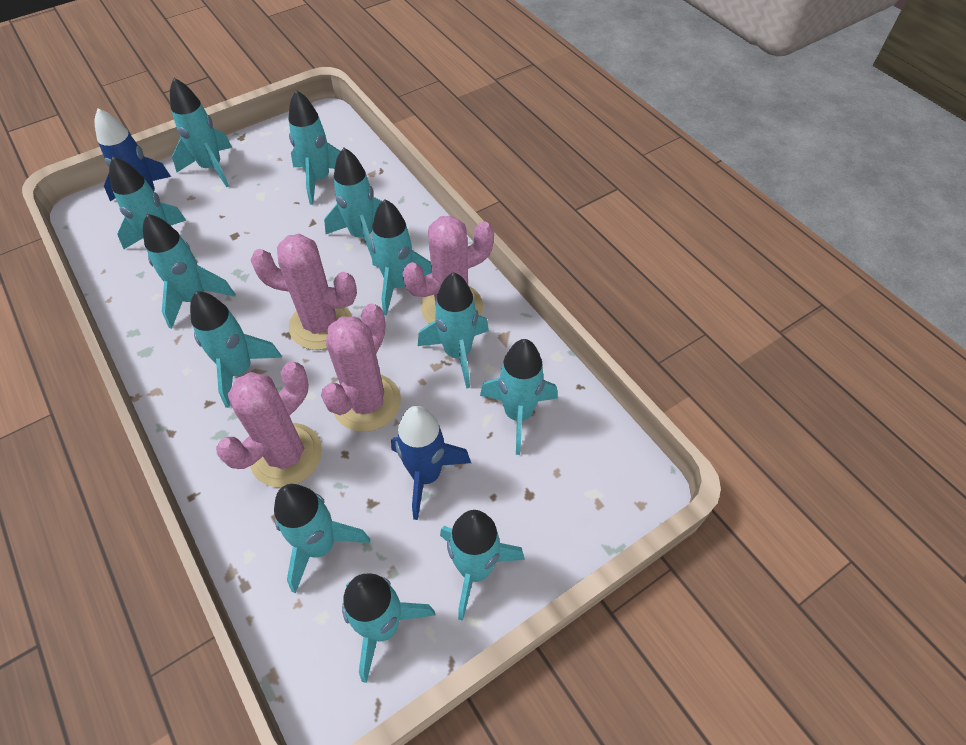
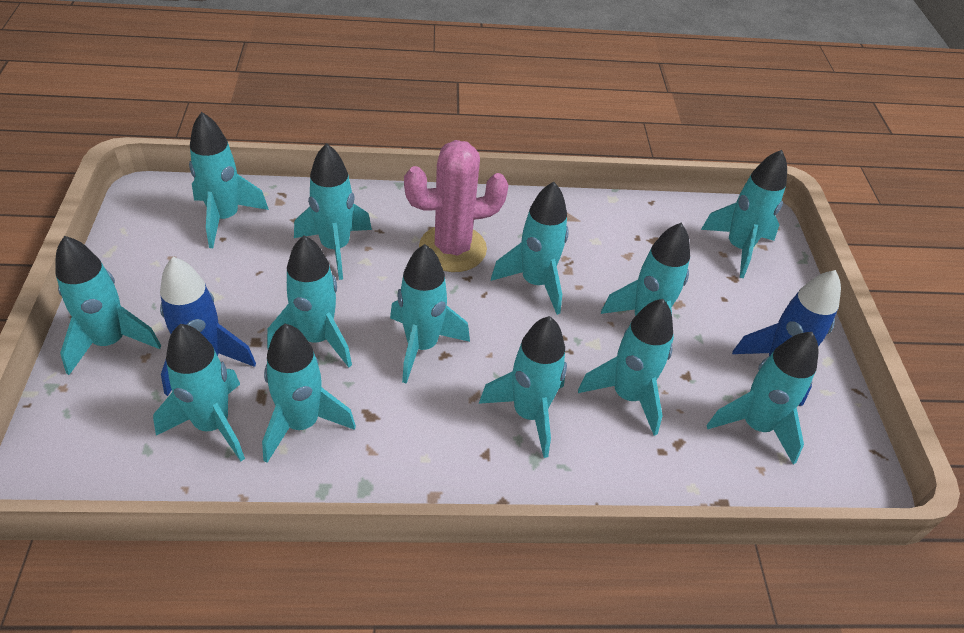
pink cactus: 4 -> 1
turquoise rocket: 12 -> 13

